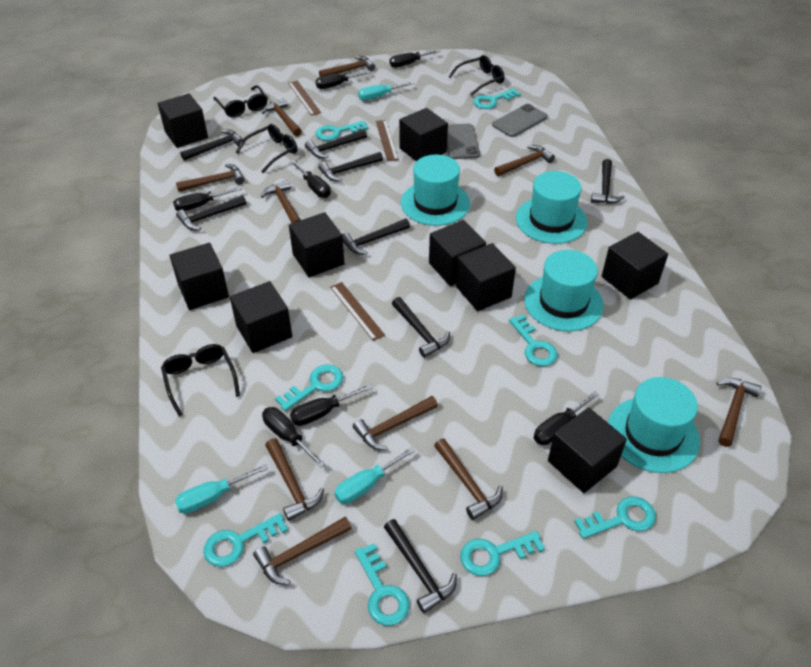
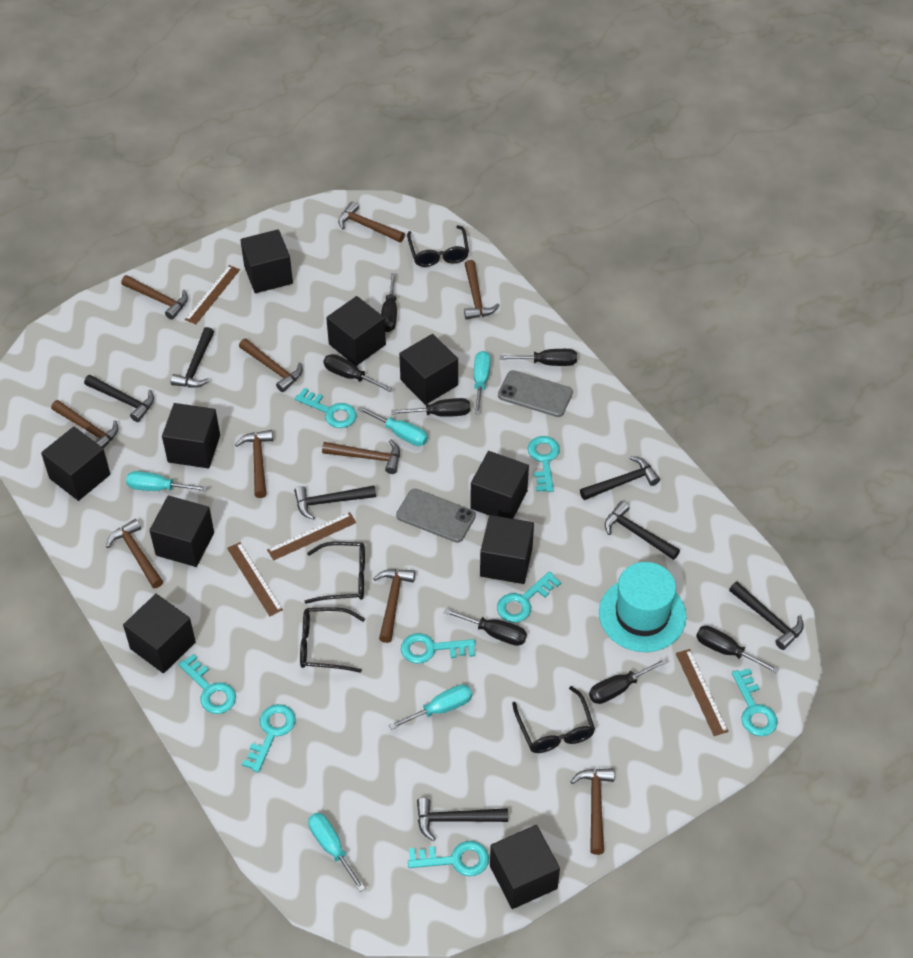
black cube: 9 -> 10
black hammer: 8 -> 7
brown ruler: 3 -> 4
turquoise hat: 4 -> 1
turquoise screwdriver: 3 -> 5

